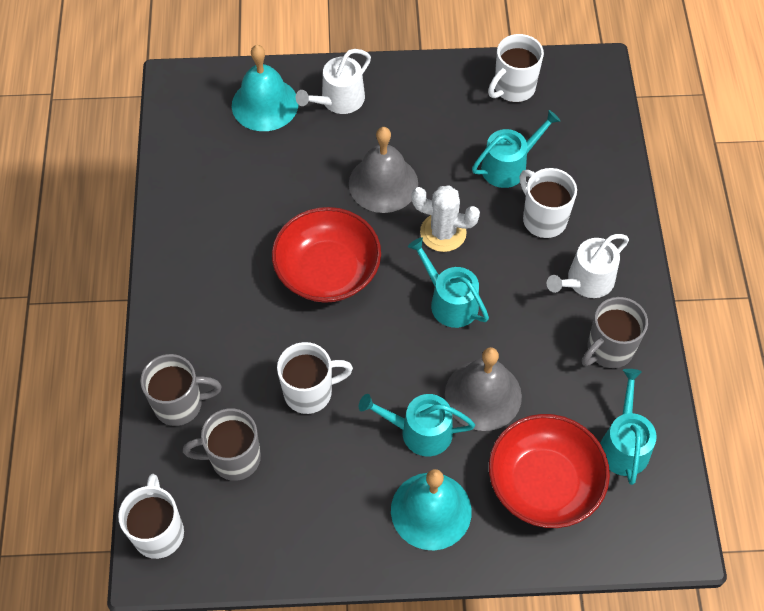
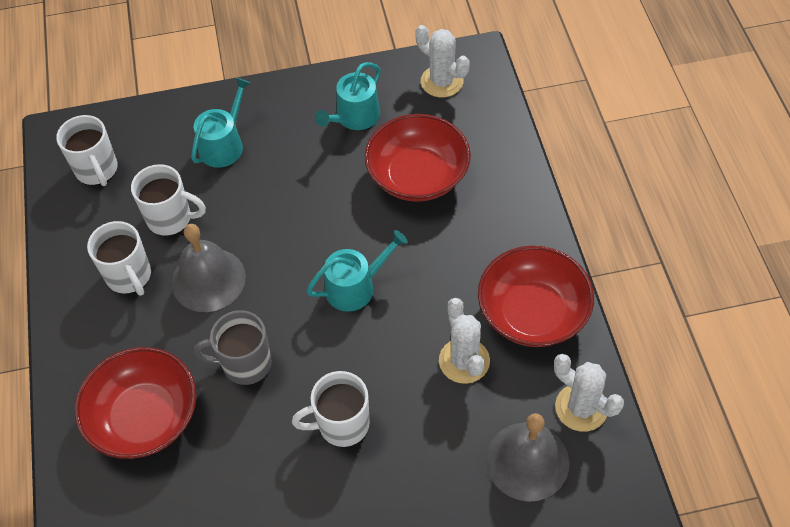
grey mug: 3 -> 1
red bowl: 2 -> 3
turquoise bell: 2 -> 0
turquoise watering can: 4 -> 3
white cactus: 1 -> 3
white watering can: 2 -> 0

